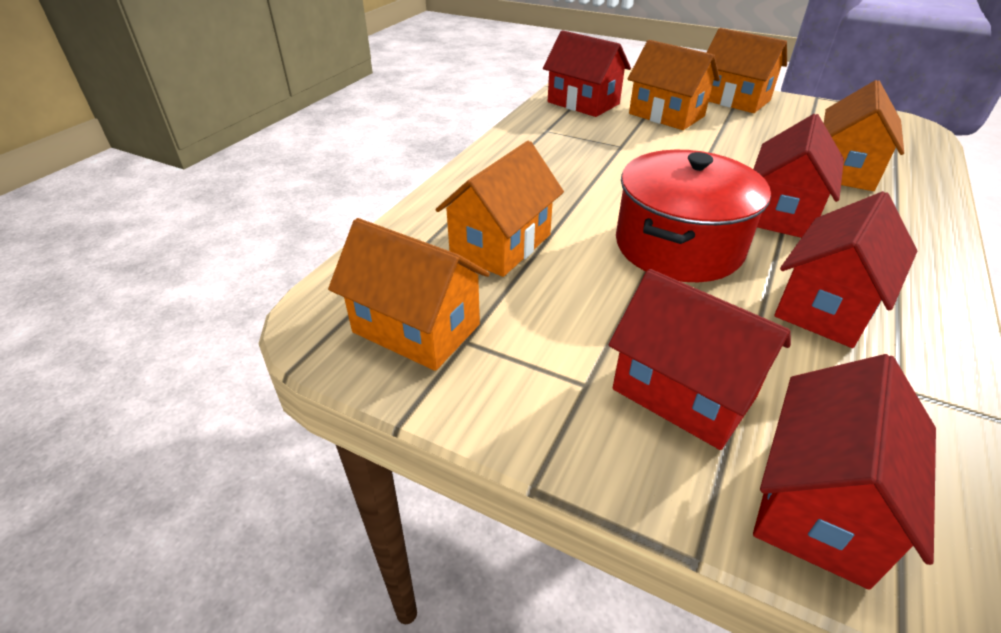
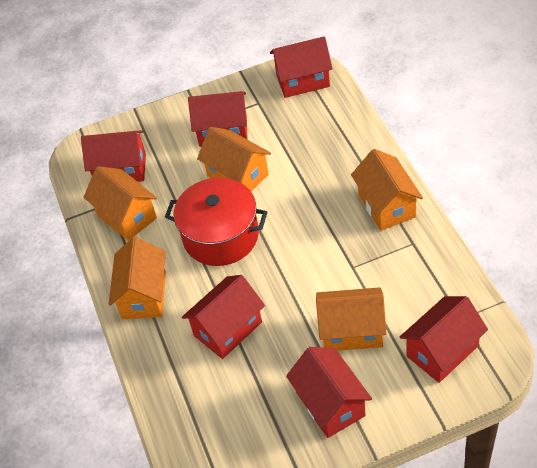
red house: 5 -> 6

